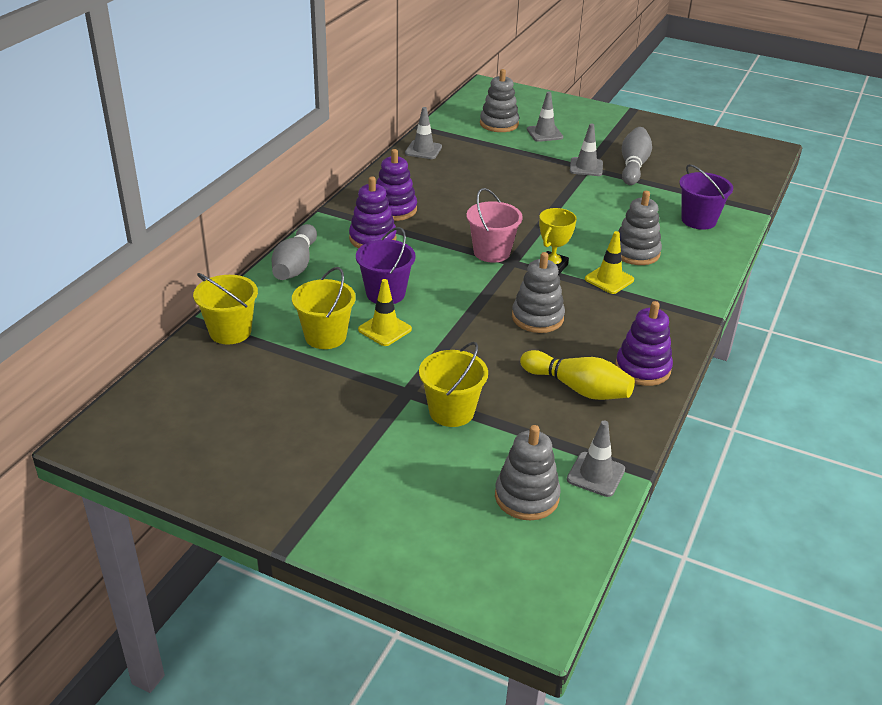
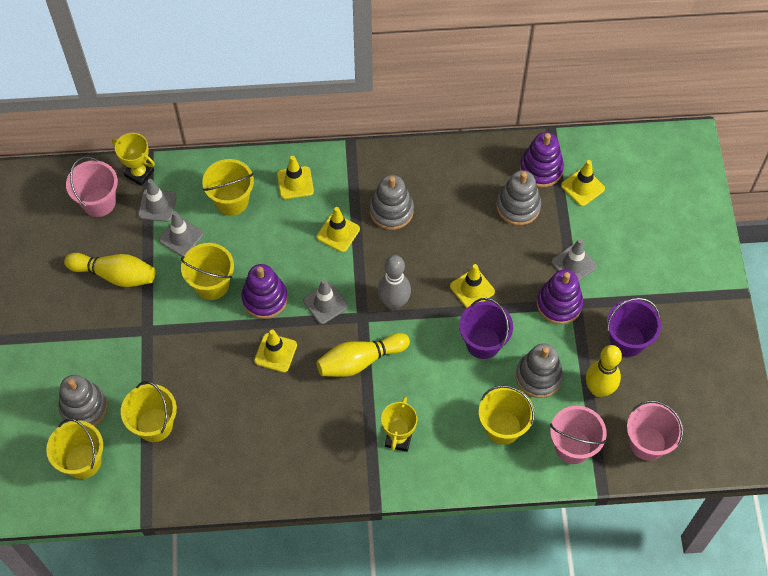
grey bowling pin: 2 -> 1
pink bucket: 1 -> 3
yellow bowling pin: 1 -> 3
yellow bucket: 3 -> 5
yellow traffic cone: 2 -> 5
yellow trophy: 1 -> 2

